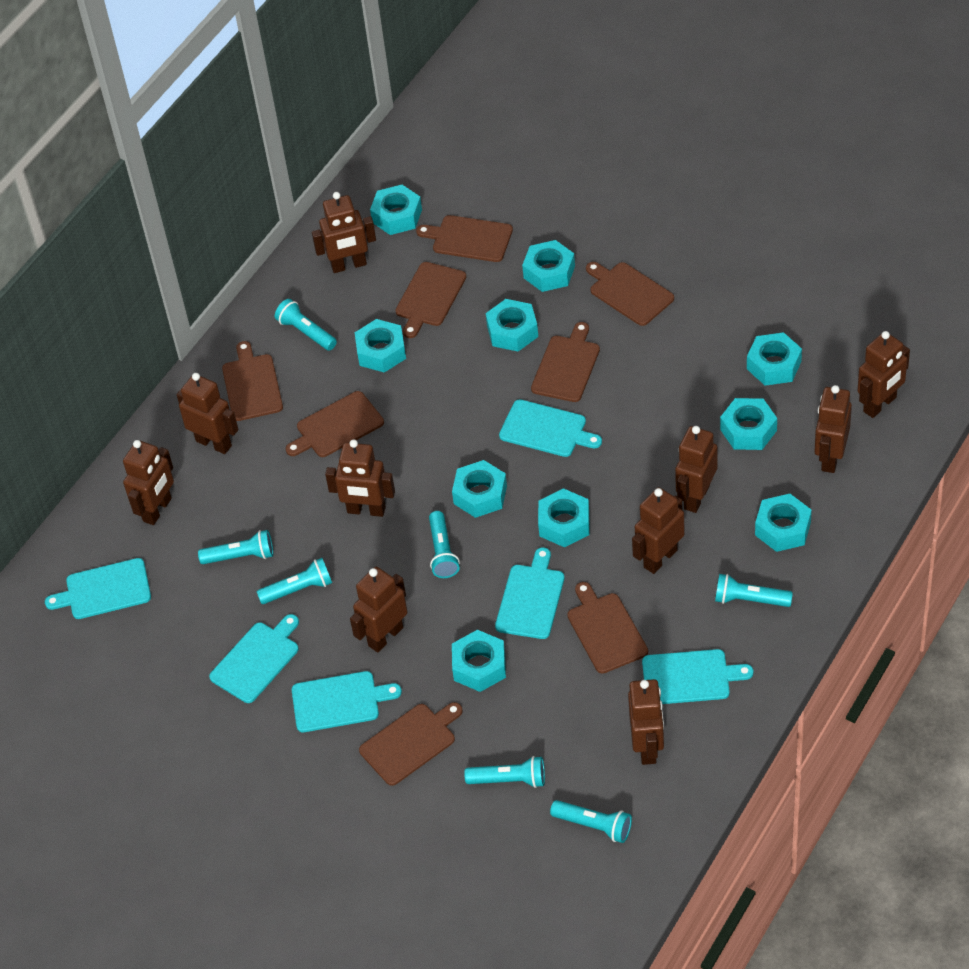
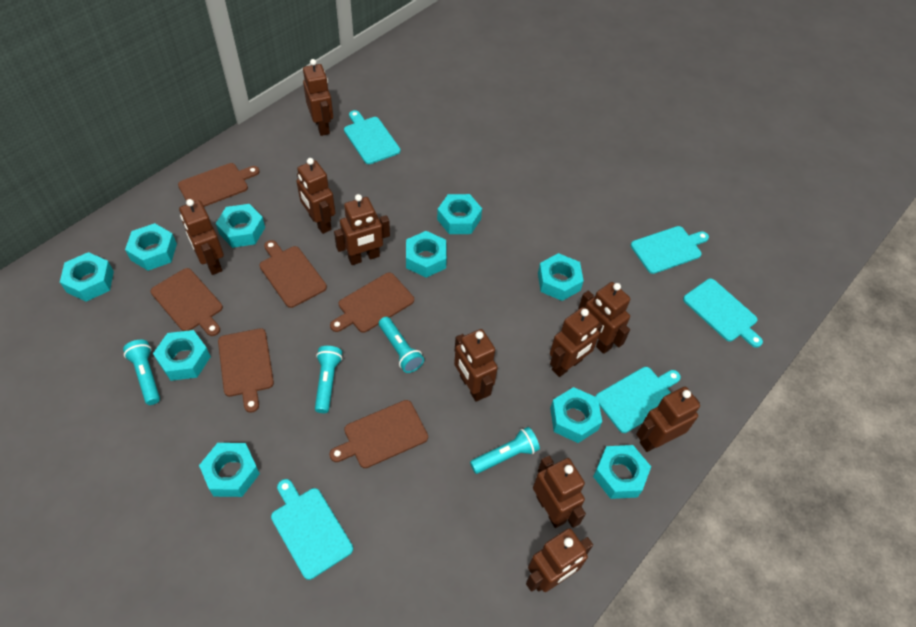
brown cutting board: 8 -> 6
turquoise cutting board: 6 -> 5
turquoise flashlight: 7 -> 4

